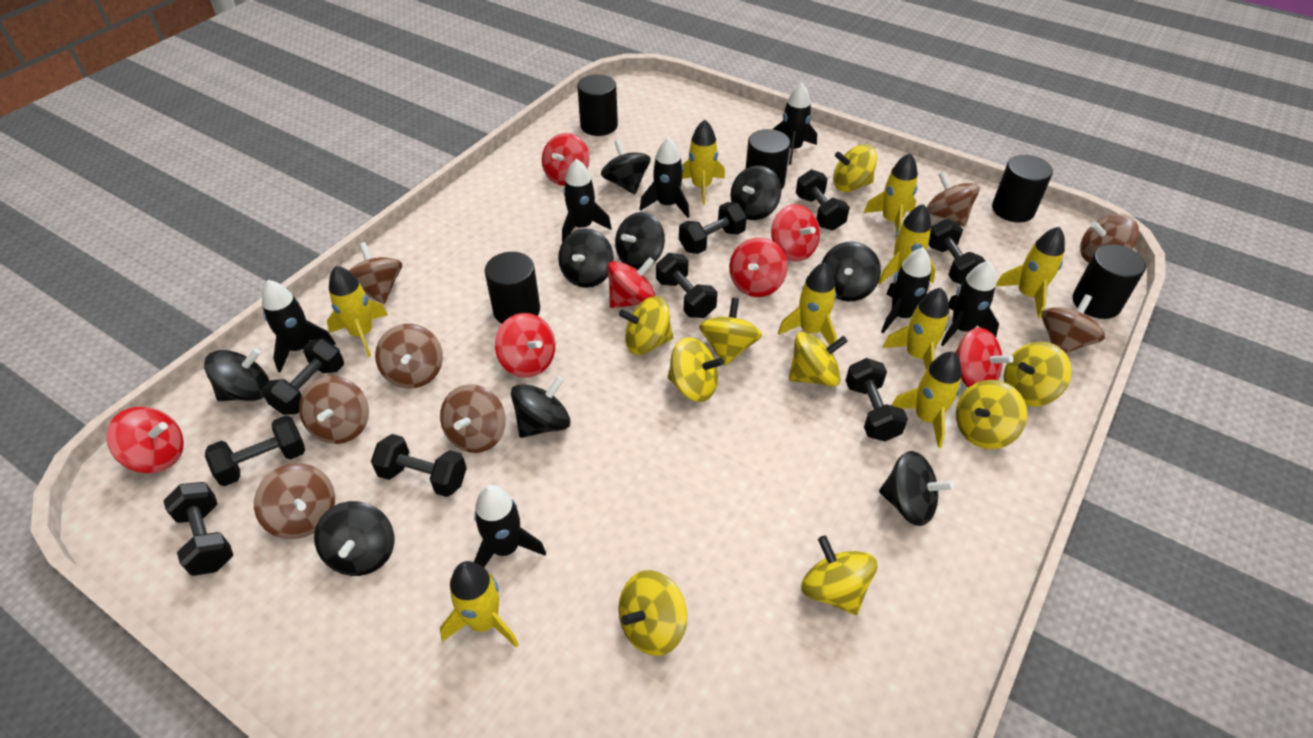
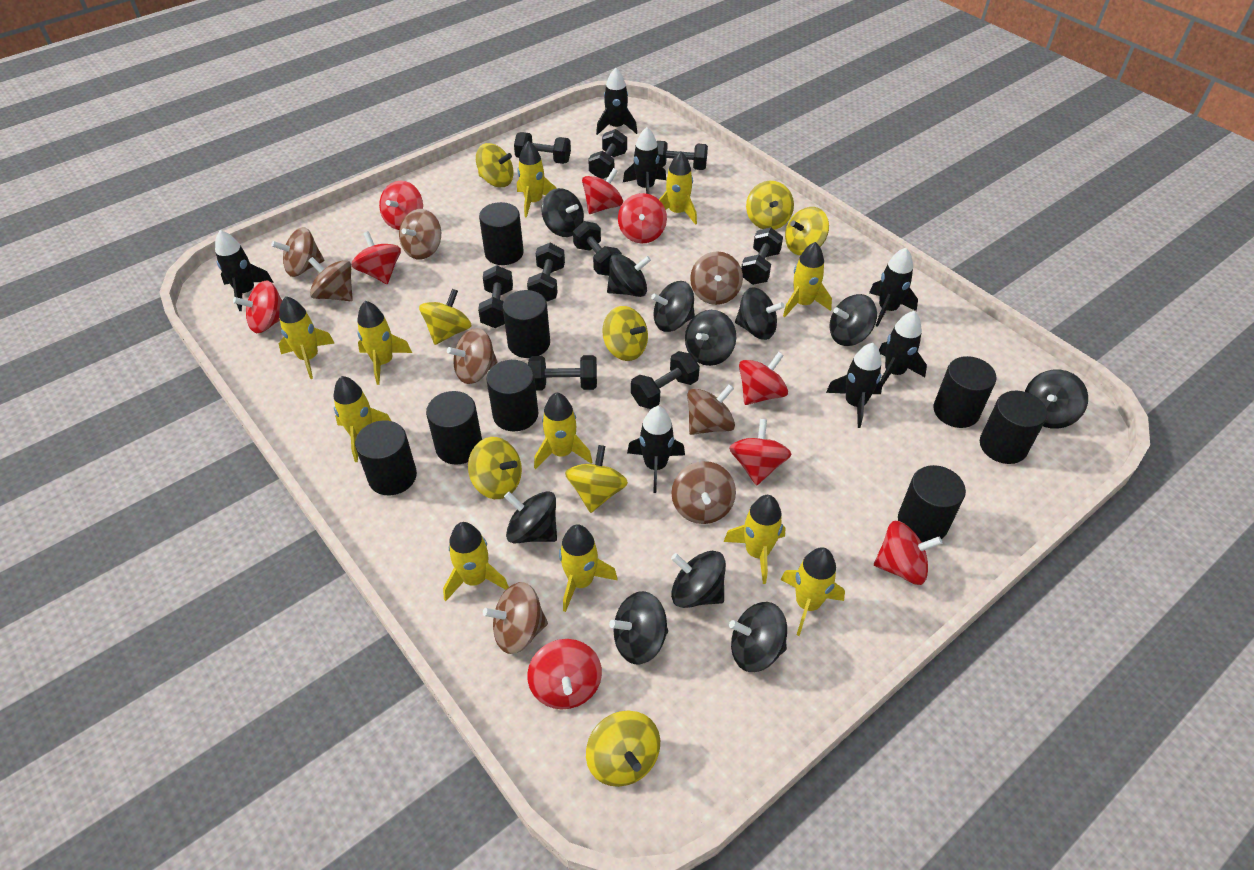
black cylinder: 5 -> 8
black spinning top: 9 -> 11
red spinning top: 7 -> 9
yellow rocket: 9 -> 11
yellow spinning top: 9 -> 8

